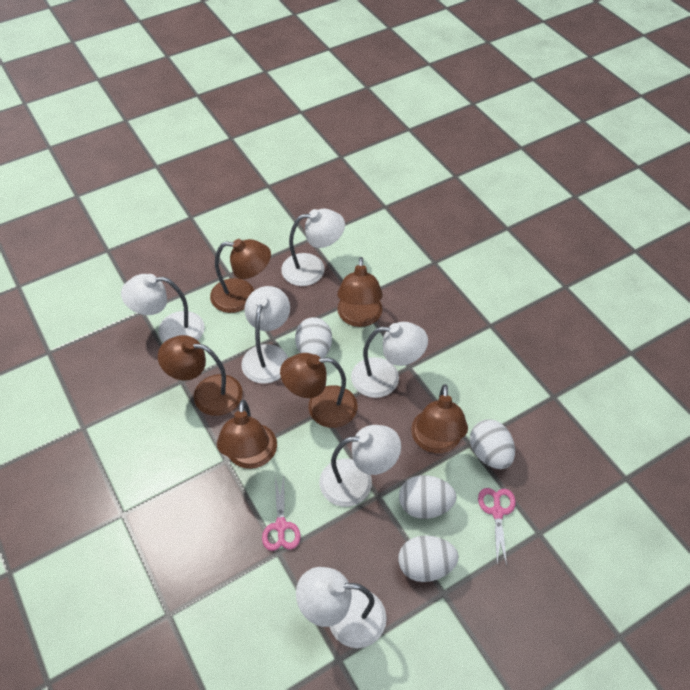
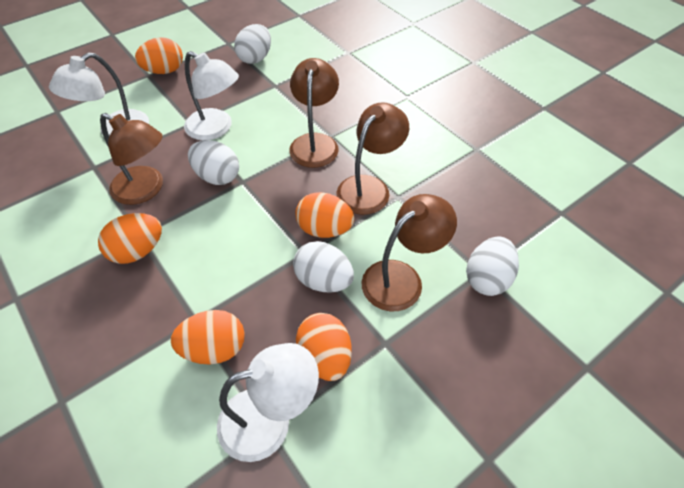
brown lamp: 6 -> 4
orange egg: 0 -> 5
pink scissors: 2 -> 0
white lamp: 6 -> 3

